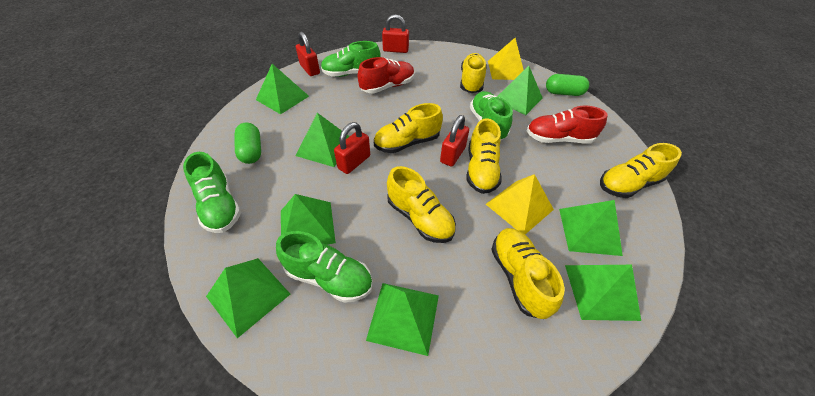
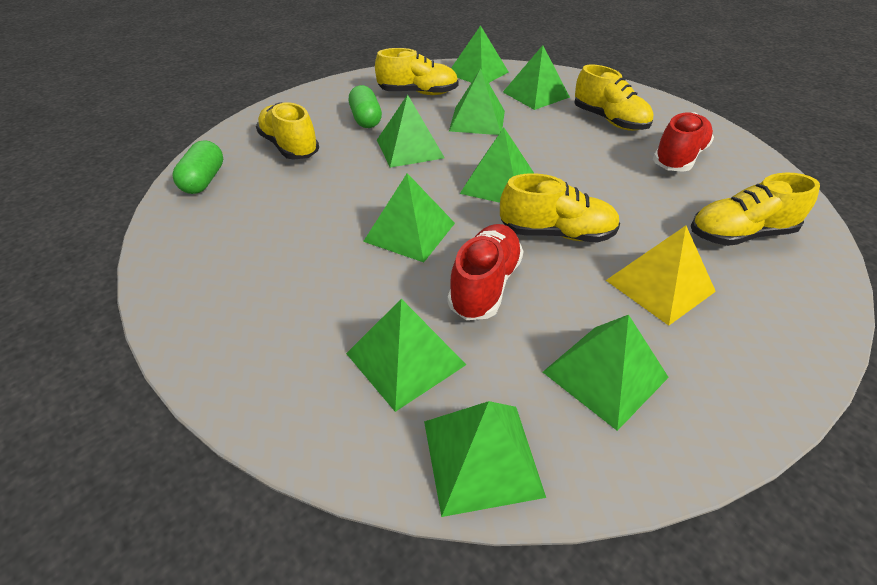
green pyramid: 8 -> 9
green shoe: 4 -> 0
red padlock: 4 -> 0
yellow pyramid: 2 -> 1
yellow shoe: 6 -> 5

